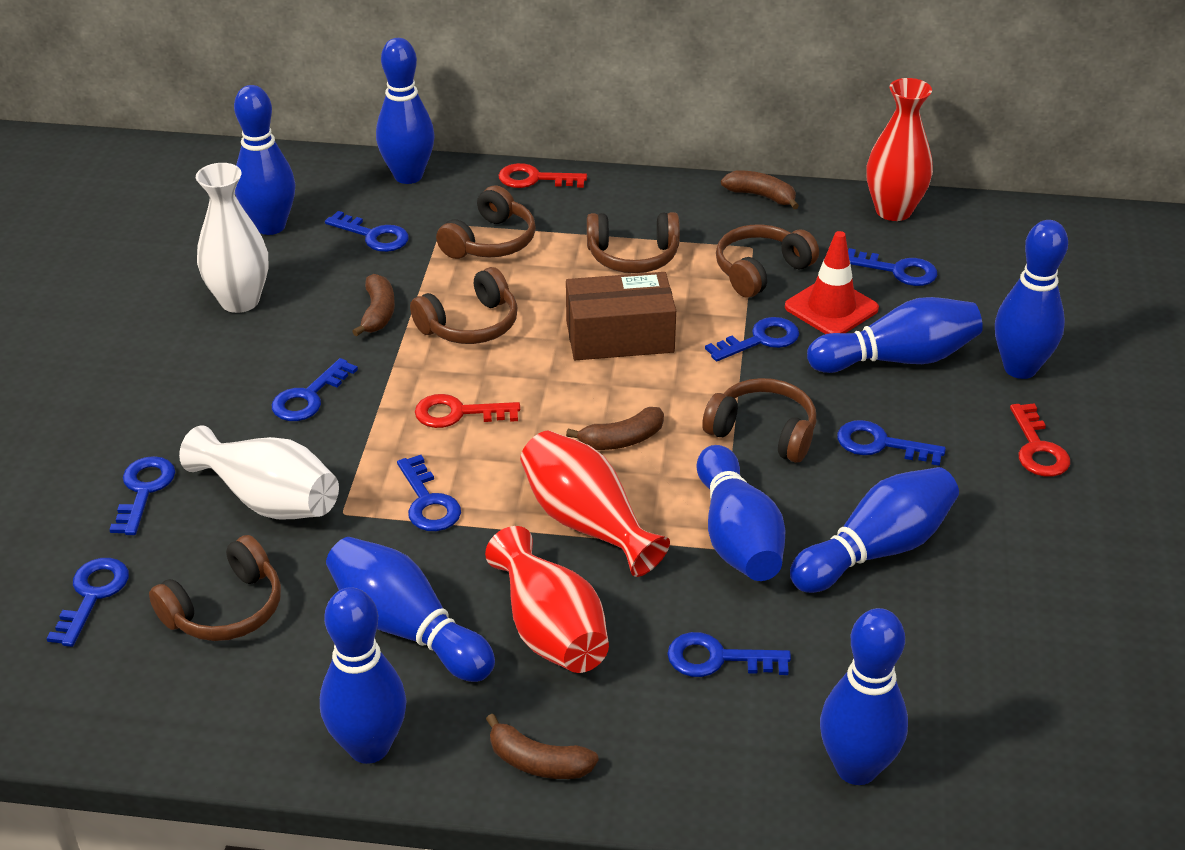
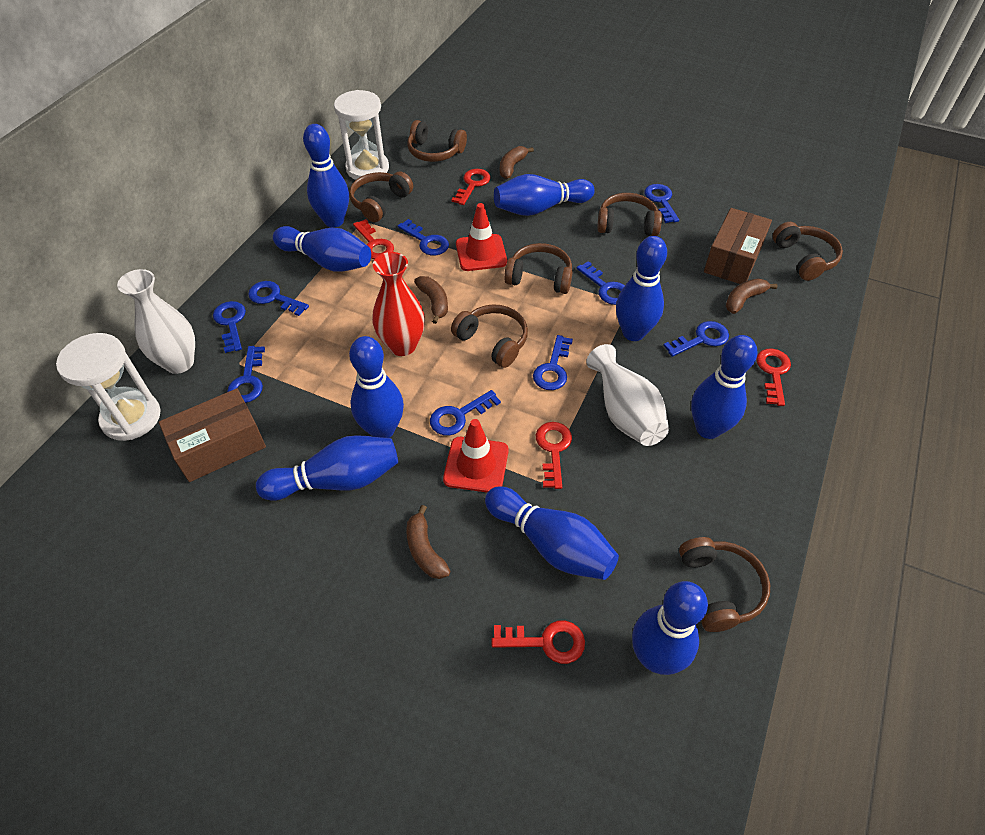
brown box: 1 -> 2
brown headphones: 6 -> 7
red key: 3 -> 5
red traffic cone: 1 -> 2
red vase: 3 -> 1
white hourglass: 0 -> 2

